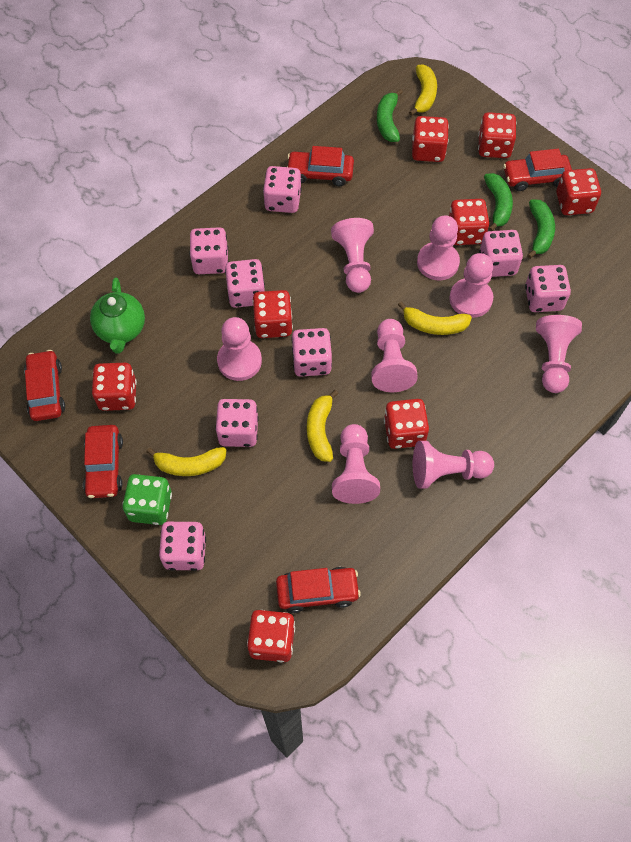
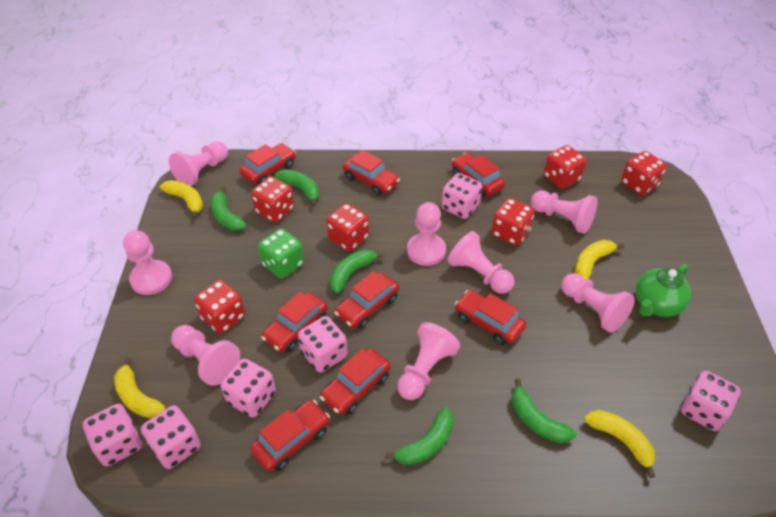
green banana: 3 -> 5
pink dice: 8 -> 6
red car: 5 -> 8
red dice: 8 -> 6

